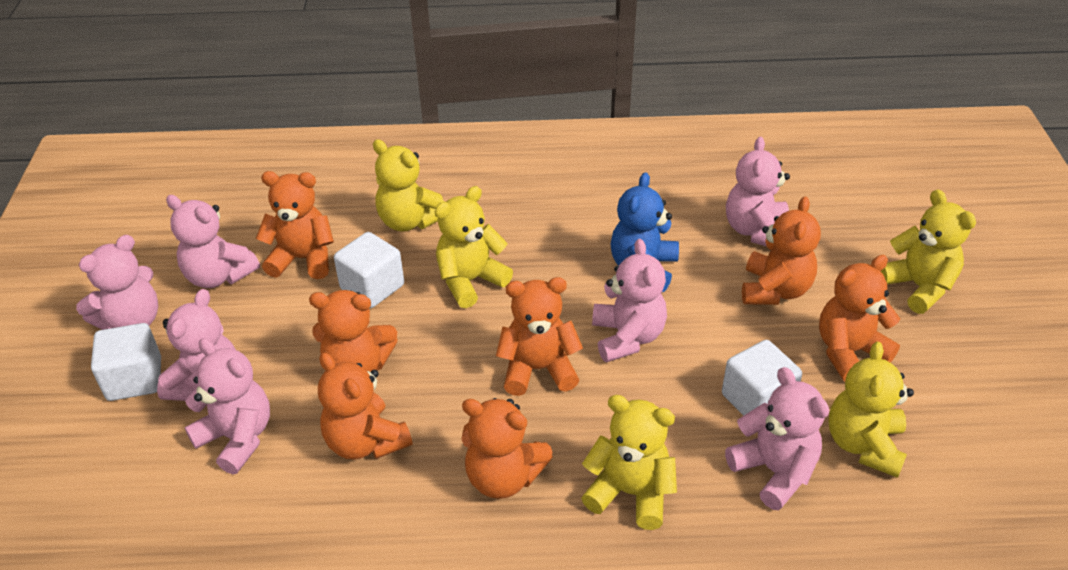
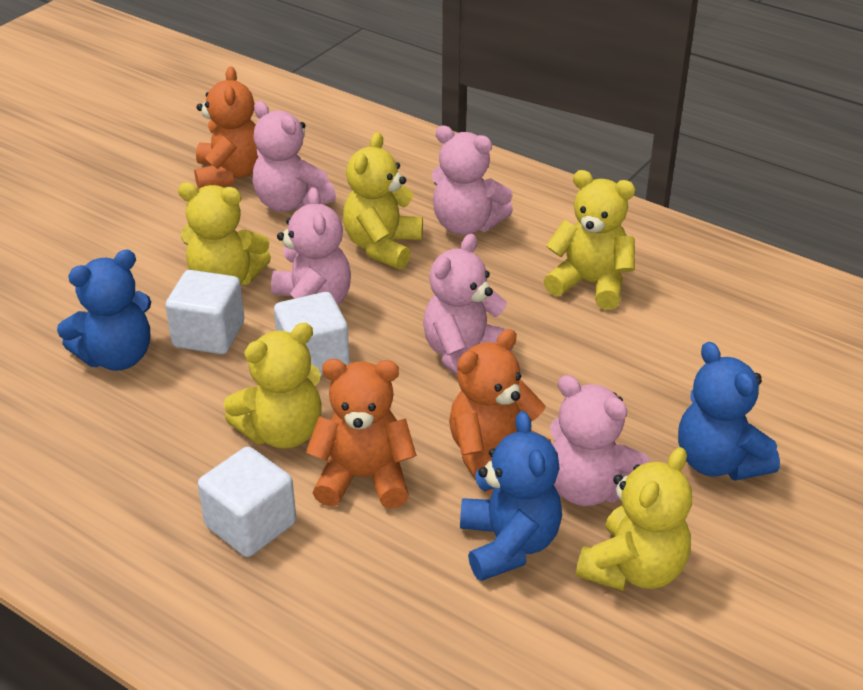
blue teddy bear: 1 -> 3
orange teddy bear: 7 -> 3
pink teddy bear: 7 -> 5

